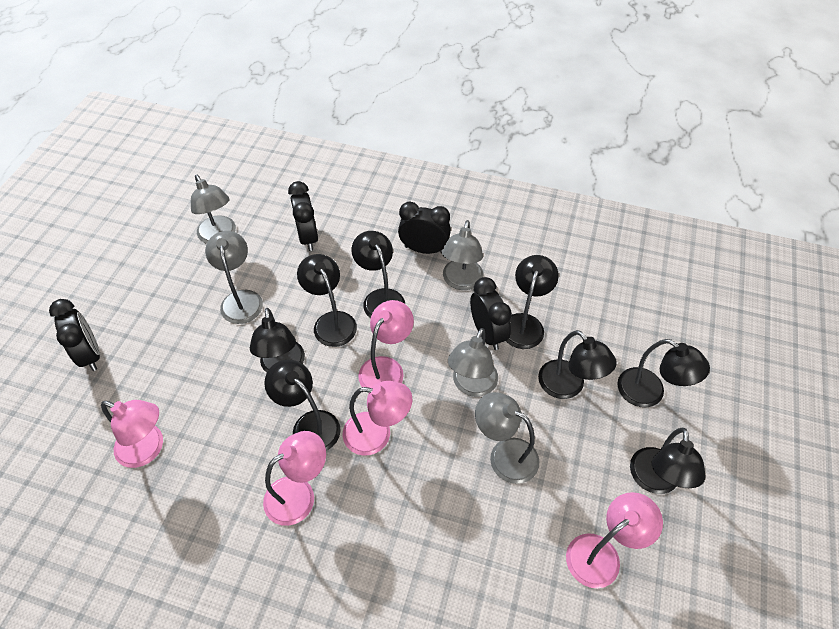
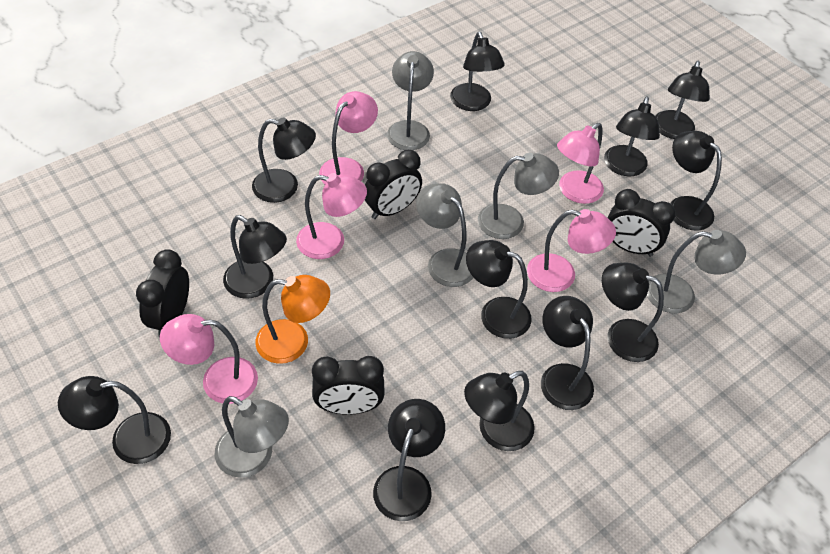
black lamp: 8 -> 12
orange lamp: 0 -> 1

